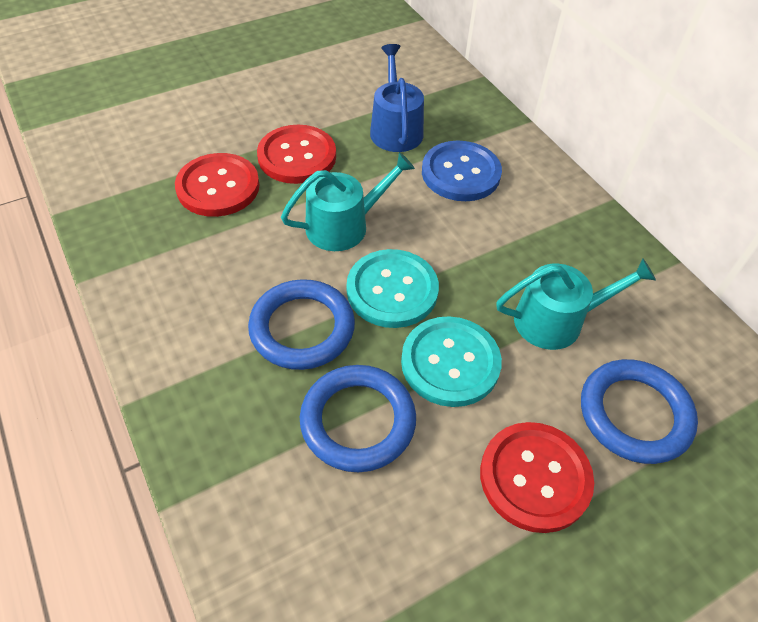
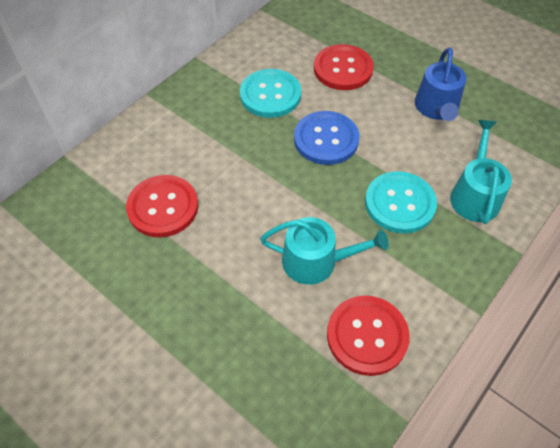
blue ring: 3 -> 0

